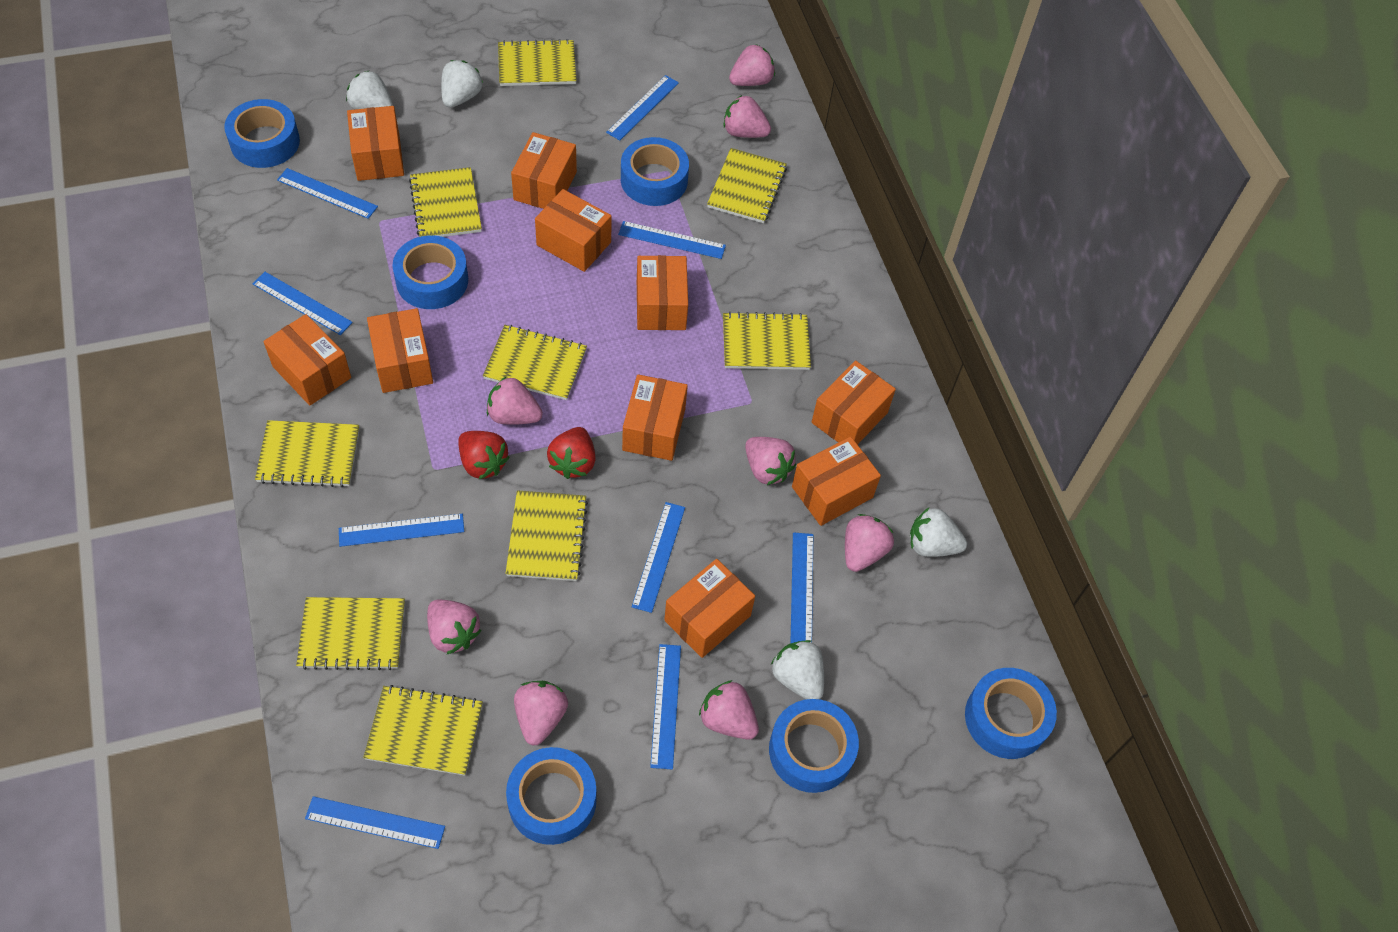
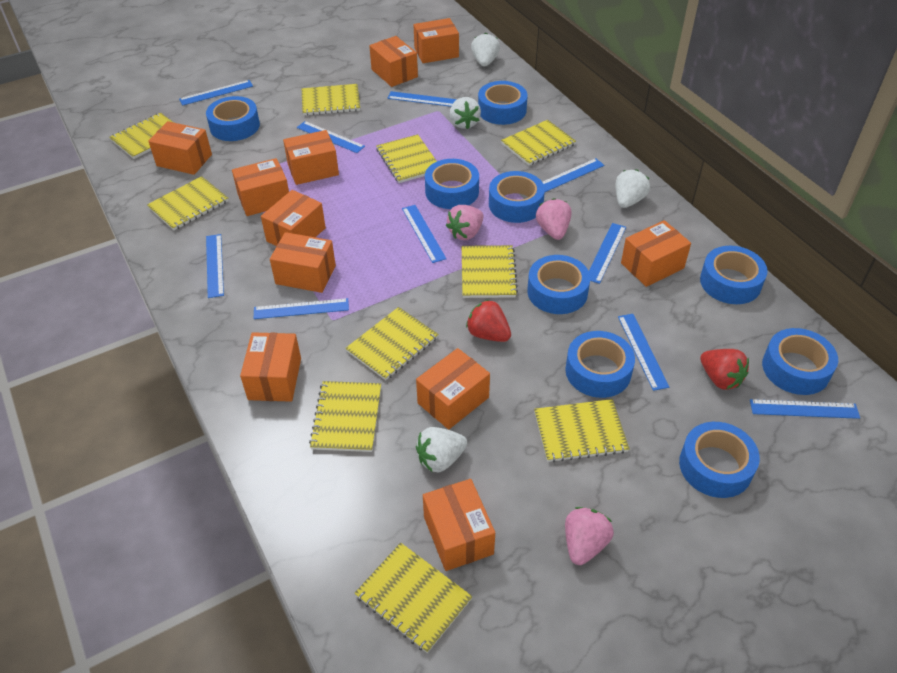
blue ruler: 9 -> 10
blue tape: 6 -> 9
orange box: 10 -> 11
pink strawberry: 8 -> 3
yellow notebook: 9 -> 10

